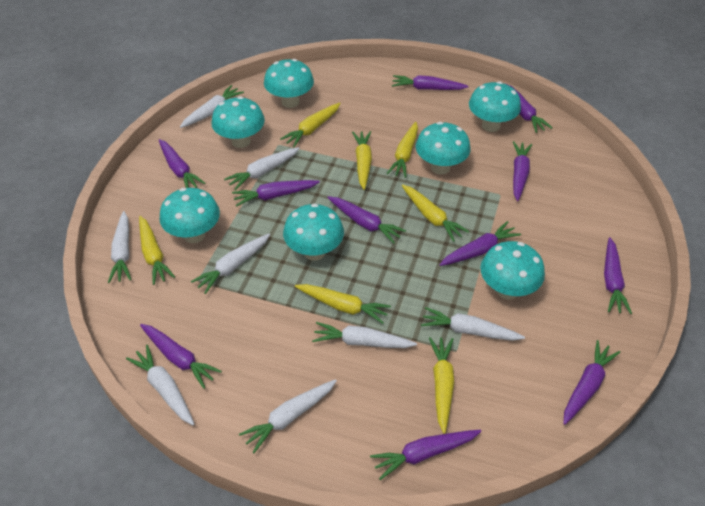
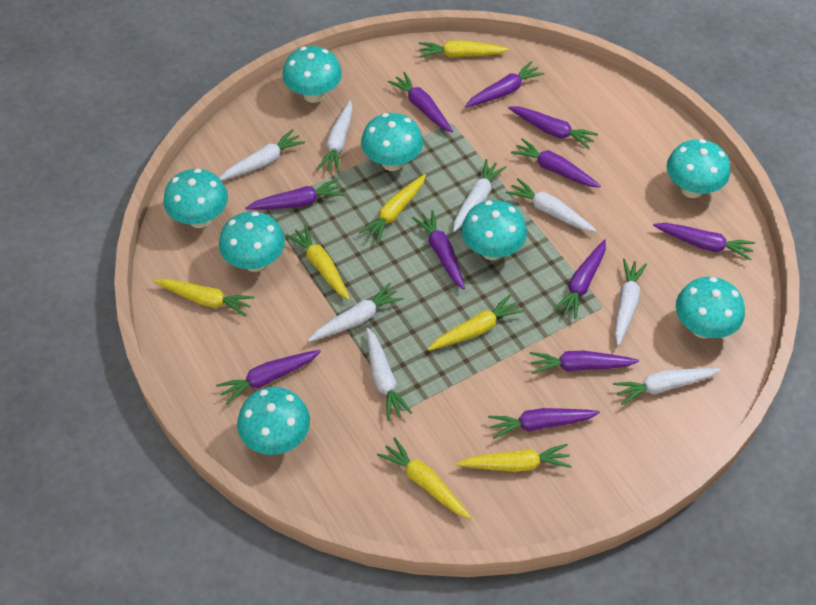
turquoise mushroom: 7 -> 8

